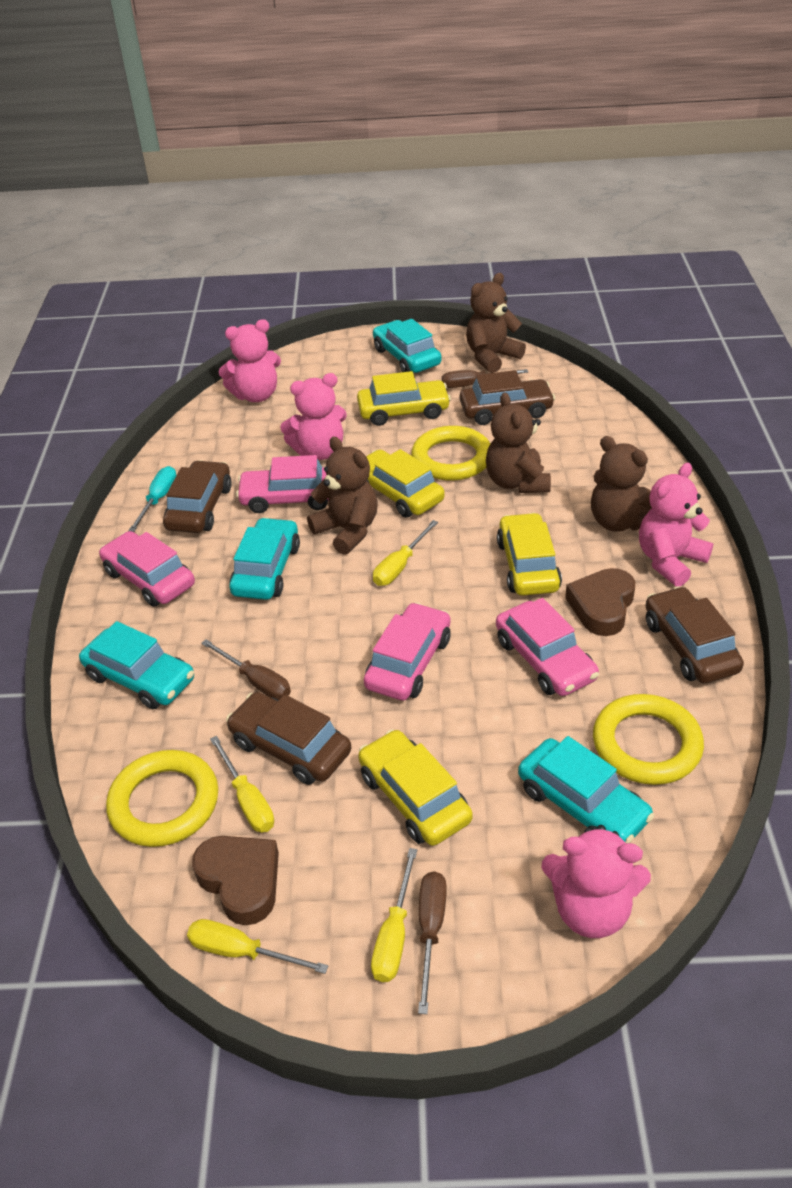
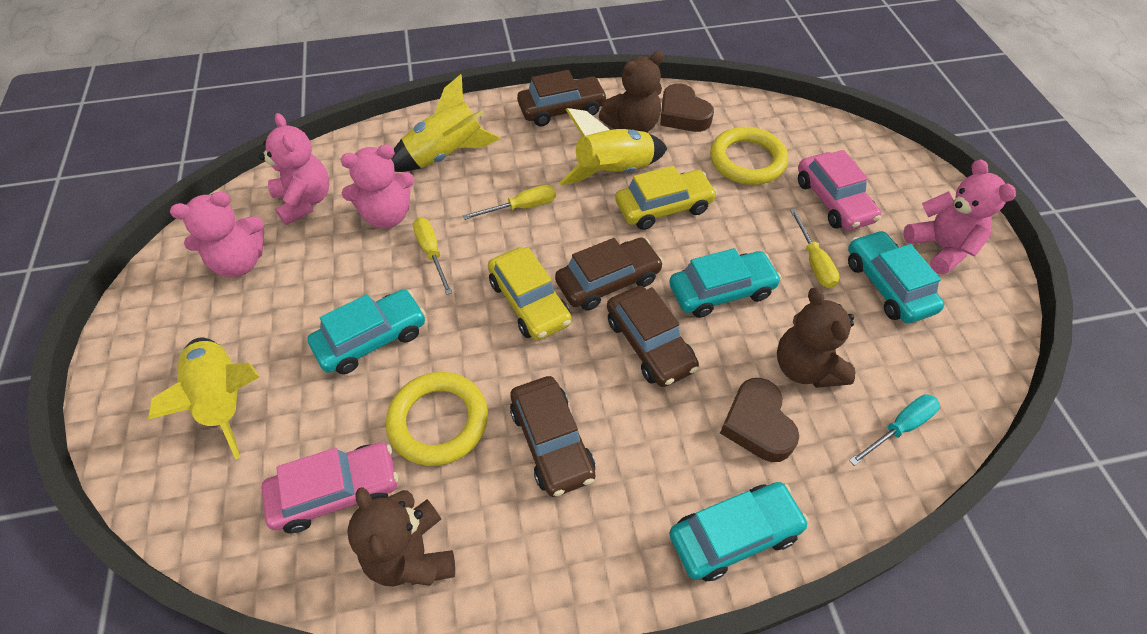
brown screwdriver: 3 -> 0
brown teddy bear: 4 -> 3
pink car: 4 -> 2
yellow car: 4 -> 2
yellow ring: 3 -> 2
yellow rocket: 0 -> 3
yellow screwdriver: 4 -> 3

